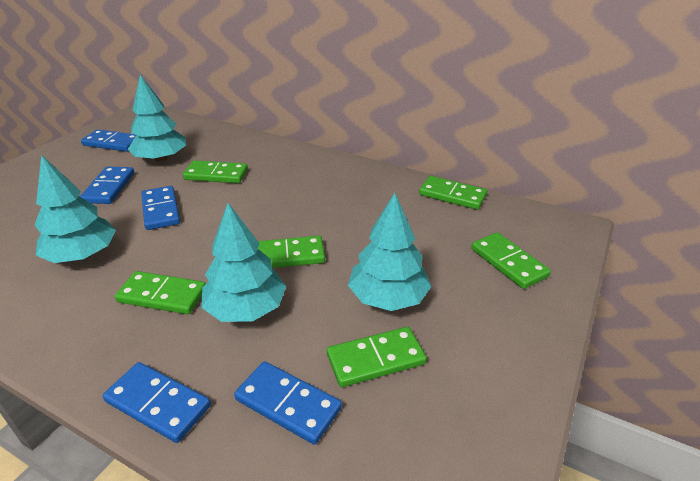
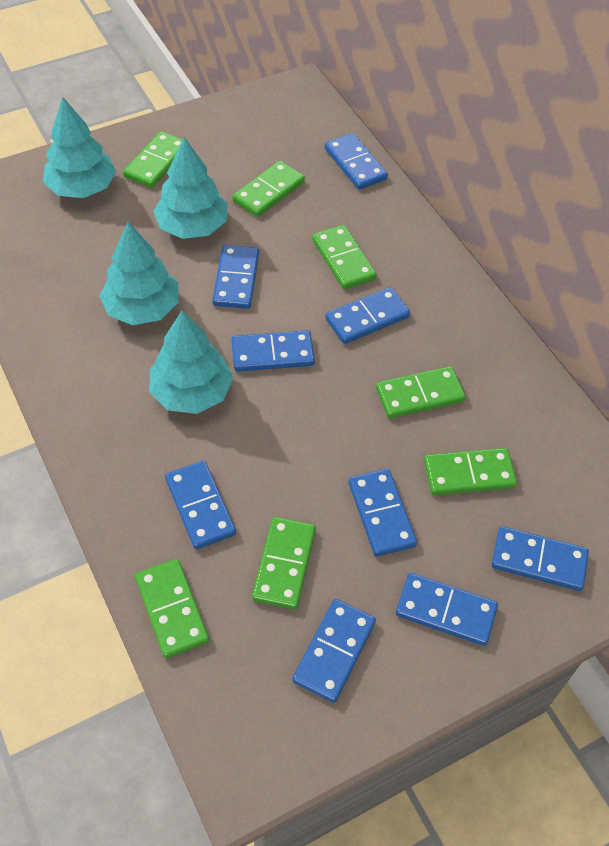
blue domino: 5 -> 9
green domino: 6 -> 7

